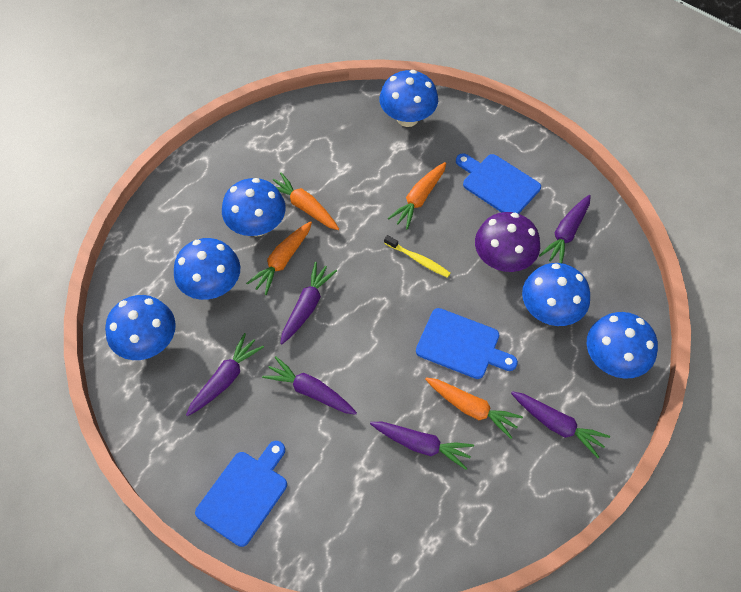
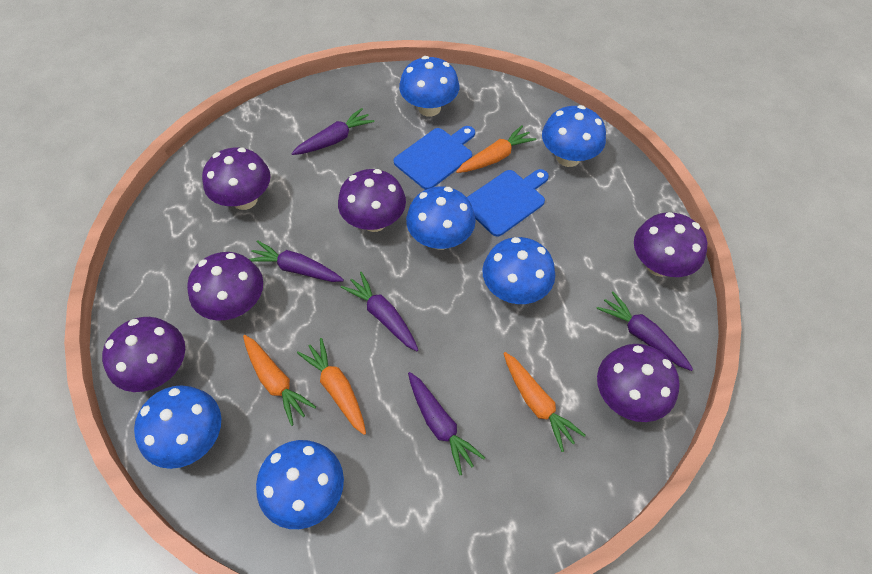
blue cutting board: 3 -> 2
purple carrot: 6 -> 5
purple mushroom: 1 -> 6
yellow toothbrush: 1 -> 0

